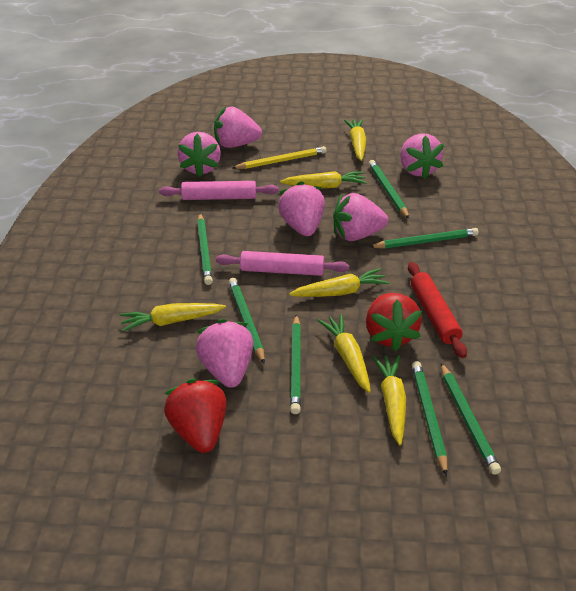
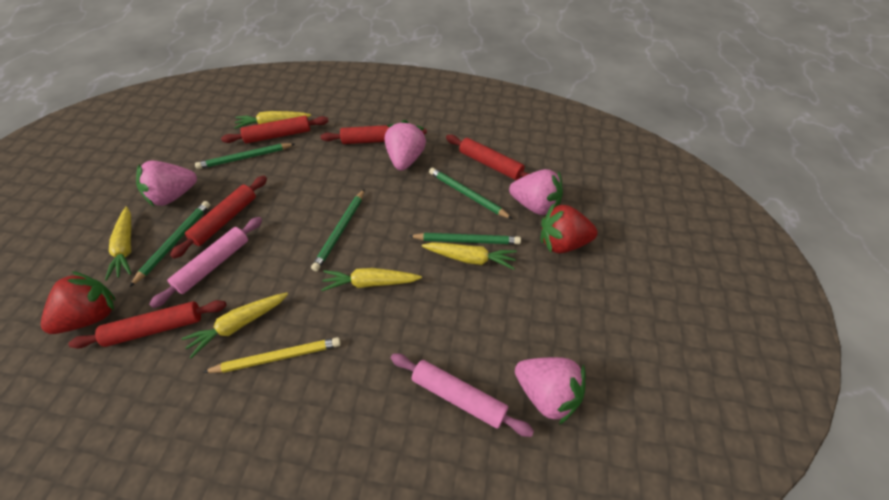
green pencil: 7 -> 5
pink strawberry: 6 -> 4
red rolling pin: 1 -> 5
yellow carrot: 6 -> 5

